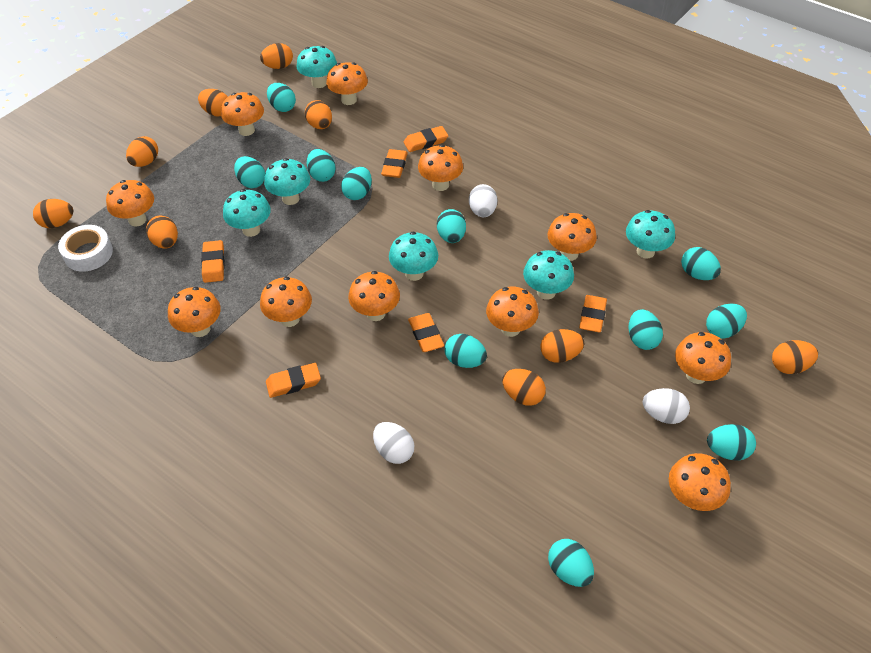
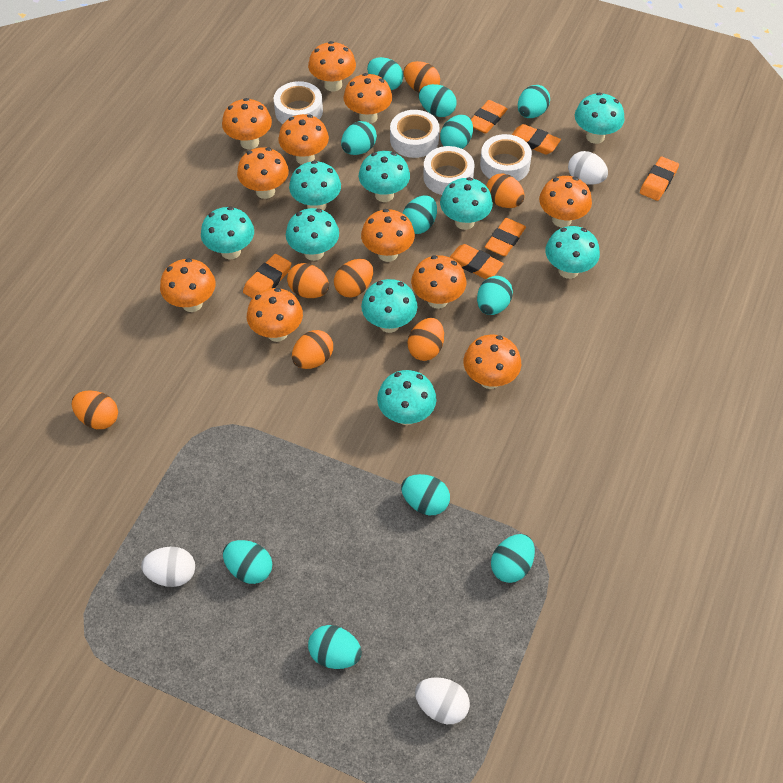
orange egg: 9 -> 7
turquoise mushroom: 6 -> 9
white tape: 1 -> 4

